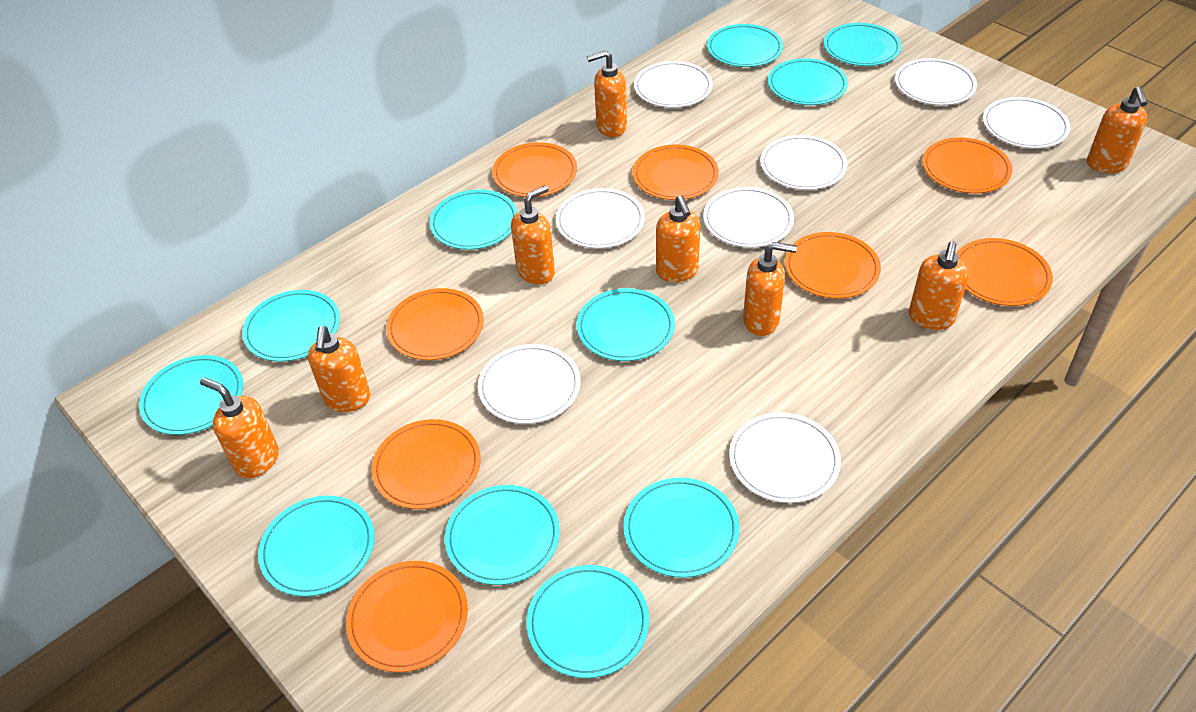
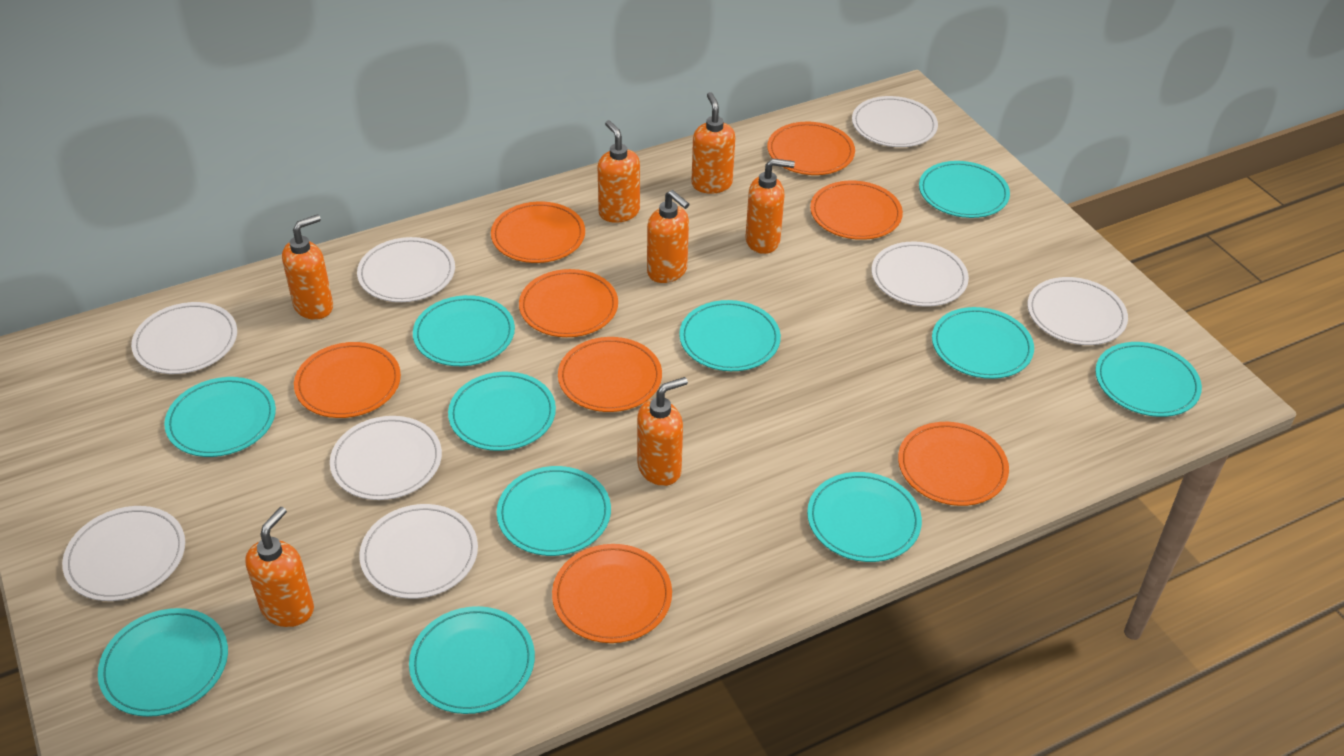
orange soap dispenser: 8 -> 7

